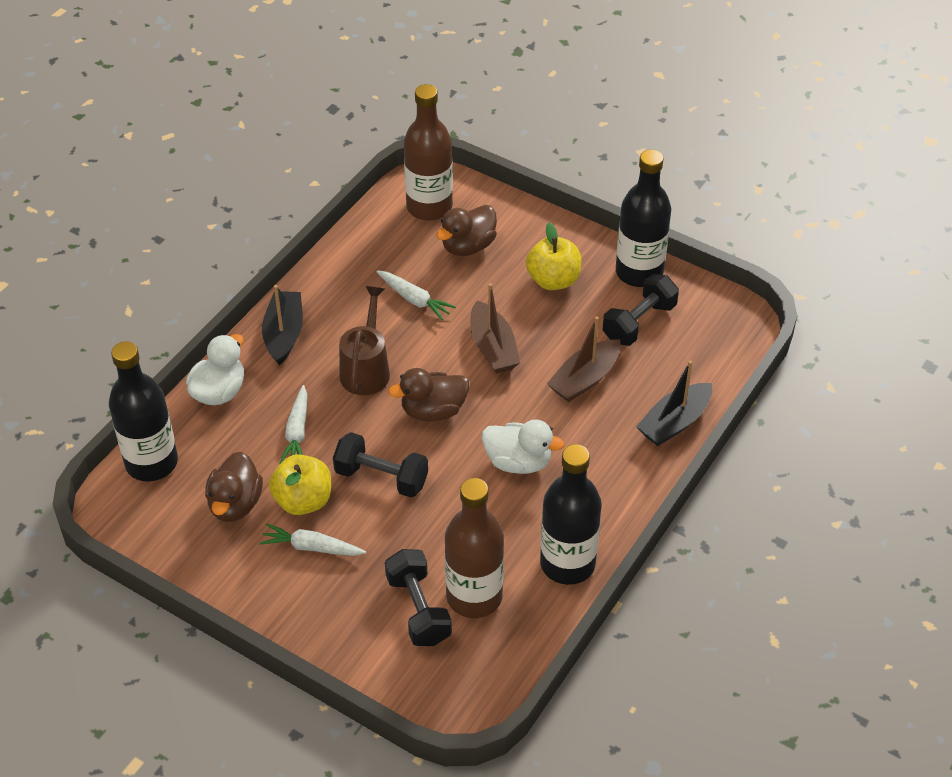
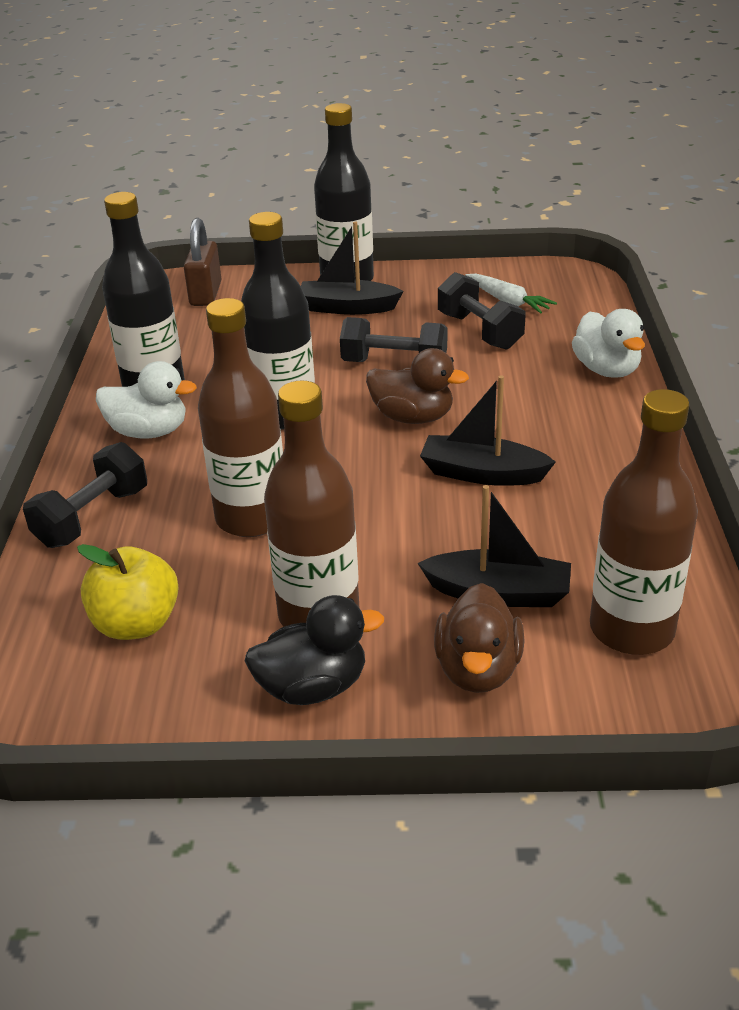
black boat: 2 -> 3
black duck: 0 -> 1
brown boat: 2 -> 0
brown bottle: 2 -> 3
brown duck: 3 -> 2
brown padlock: 0 -> 1
brown watering can: 1 -> 0
white carrot: 3 -> 1
yellow apple: 2 -> 1

